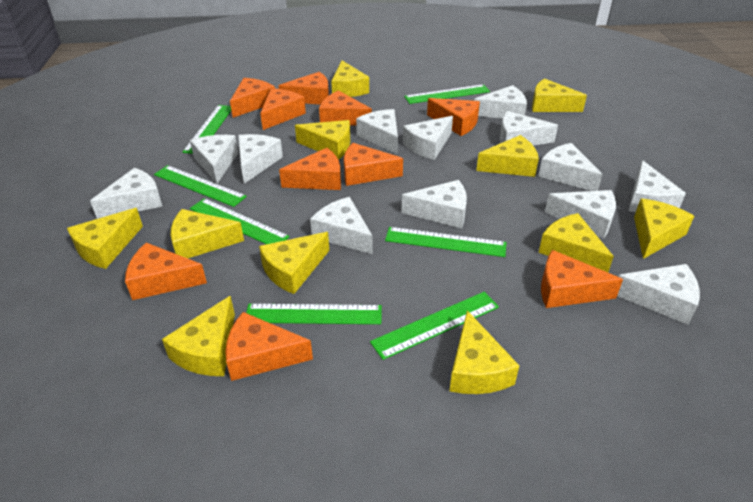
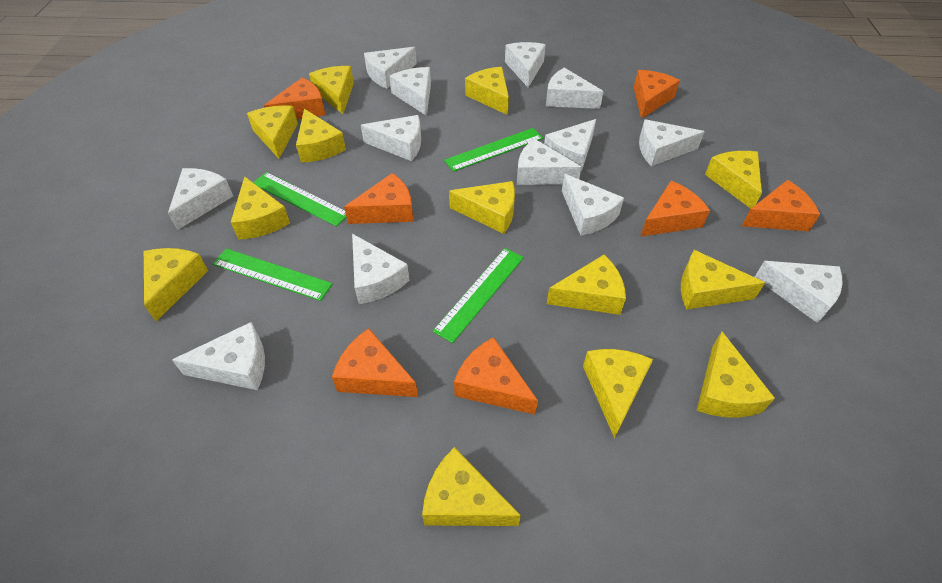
green ruler: 7 -> 4
orange cheese: 10 -> 7
yellow cheese: 11 -> 13

